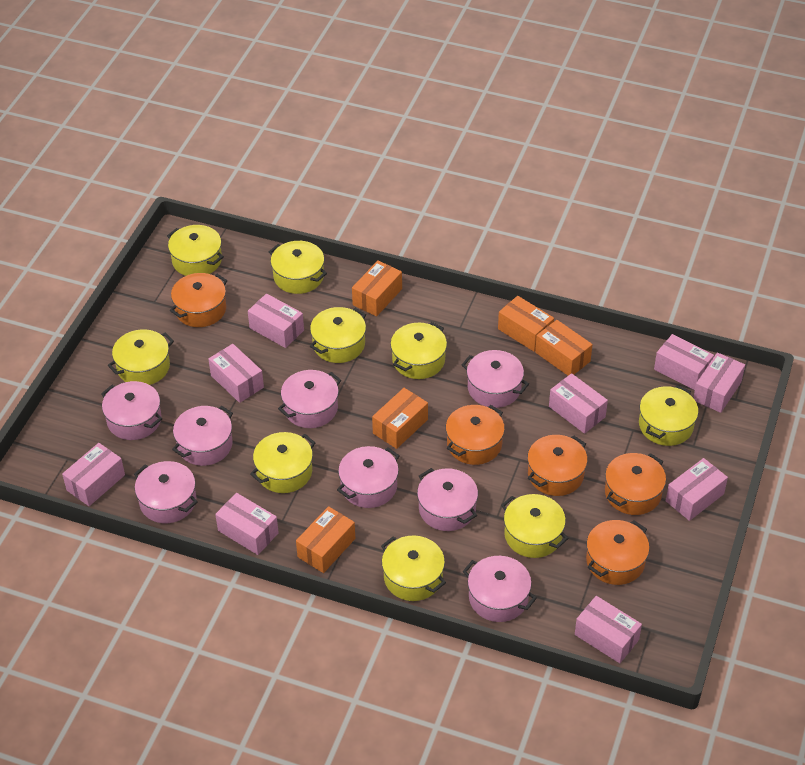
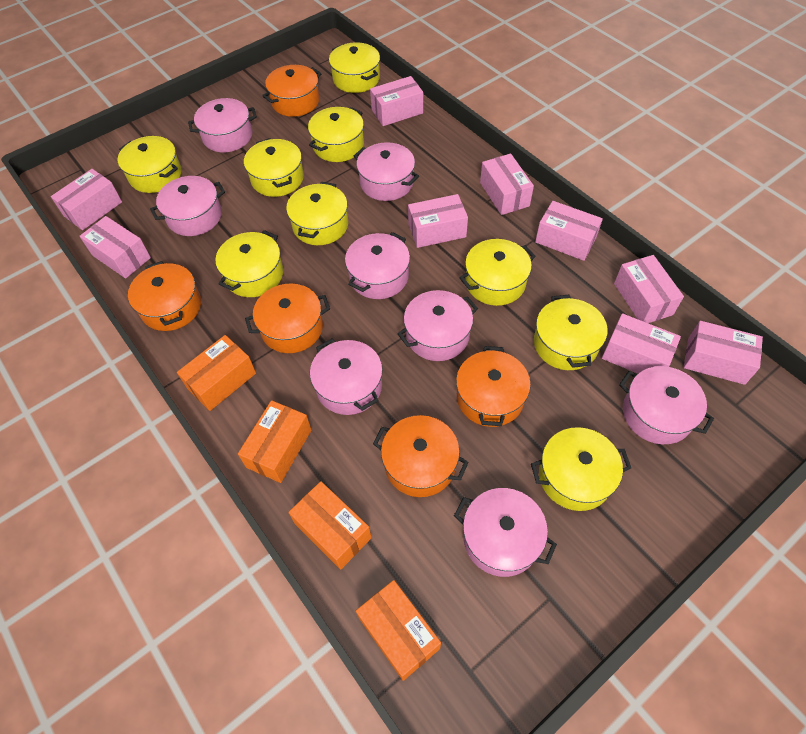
orange box: 5 -> 4

